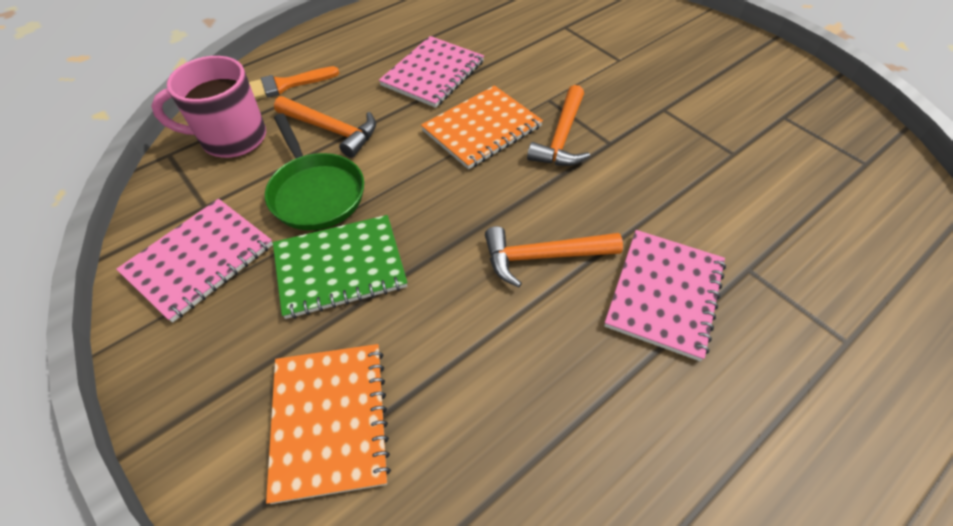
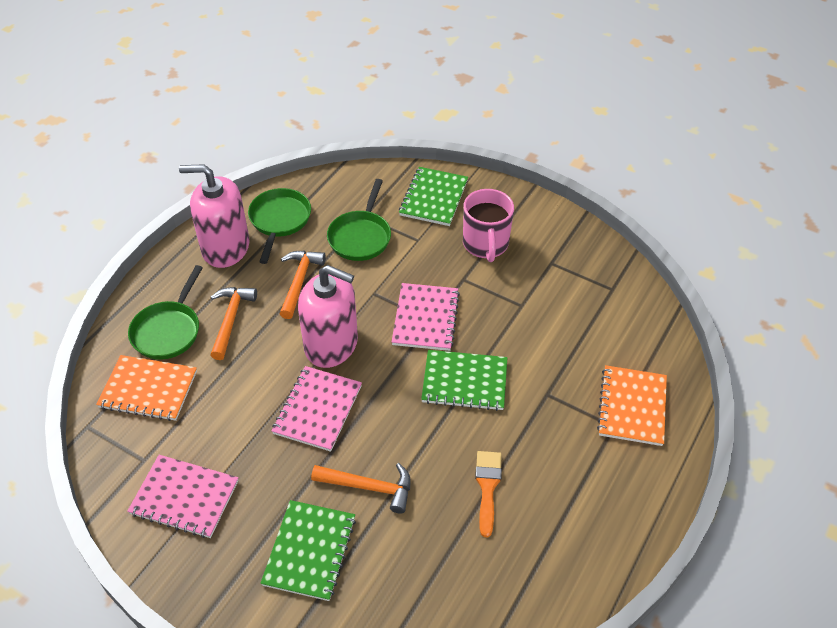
green notebook: 1 -> 3
green pan: 1 -> 3
pink soap dispenser: 0 -> 2

